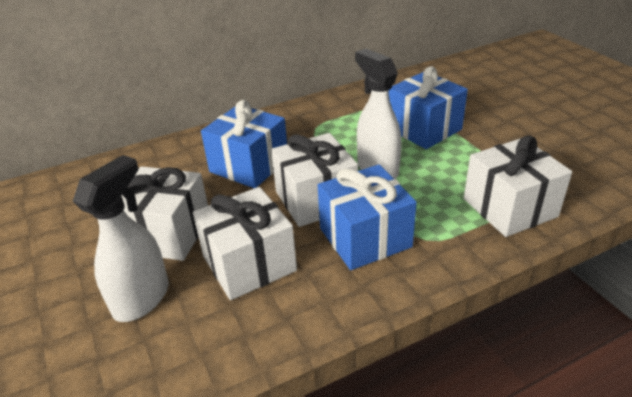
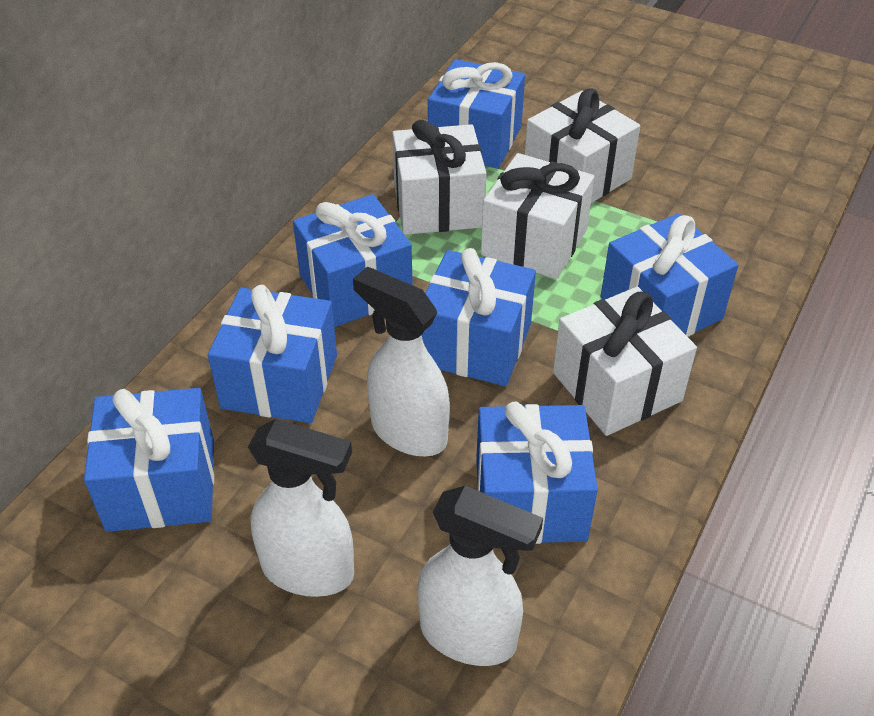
blue gift: 3 -> 7
white spray bottle: 2 -> 3

